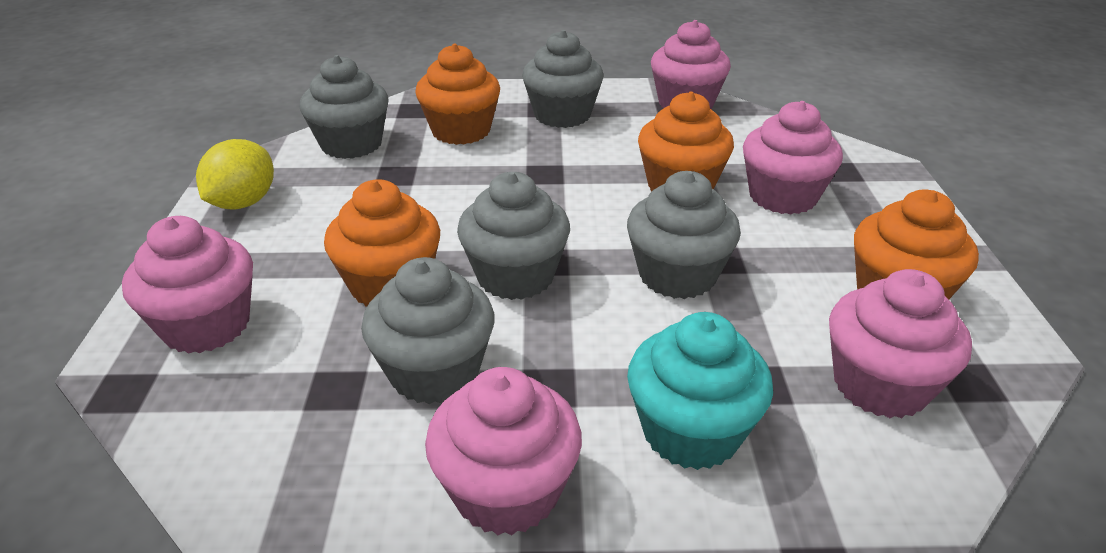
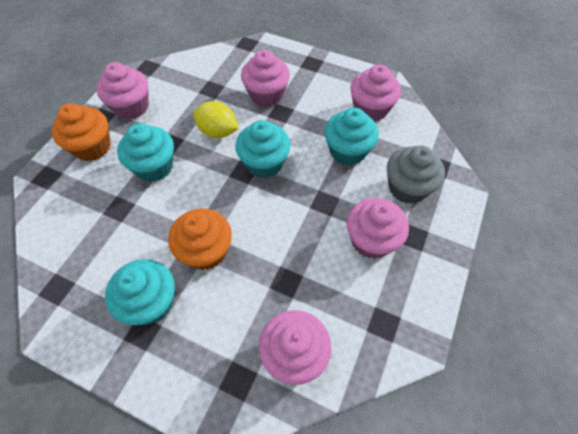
grey cupcake: 5 -> 1
orange cupcake: 4 -> 2
turquoise cupcake: 1 -> 4

